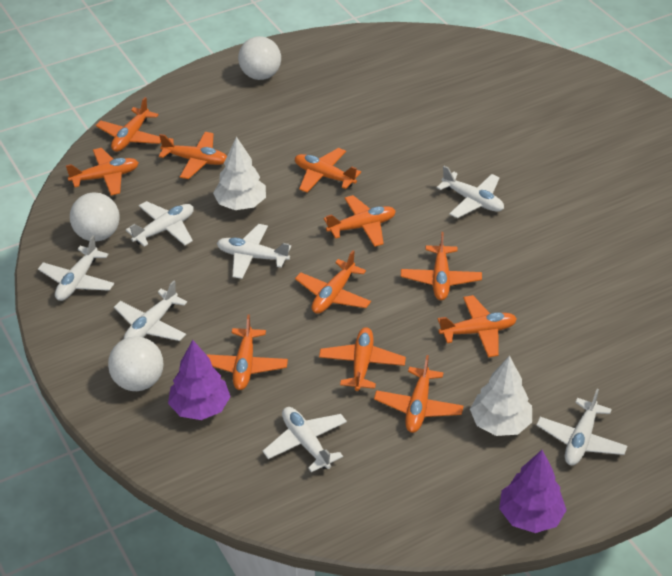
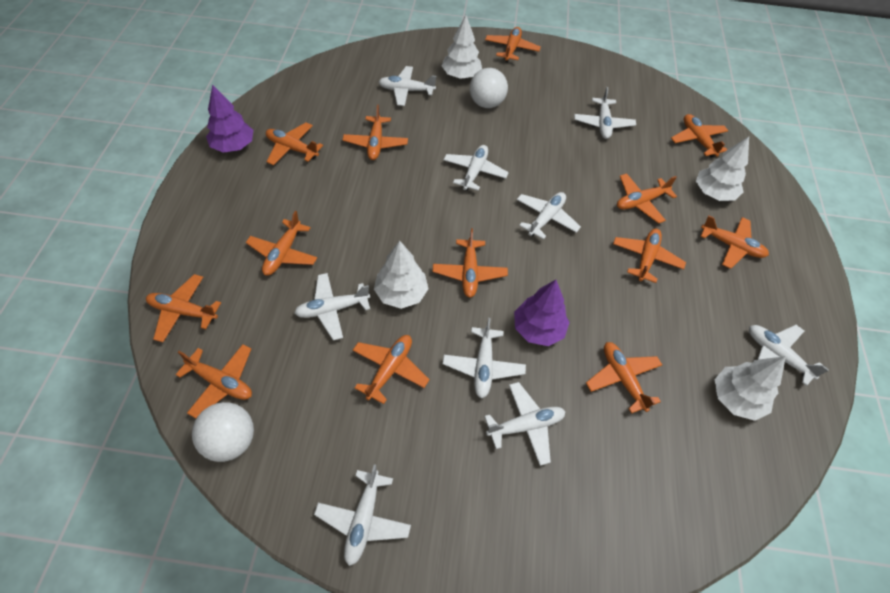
orange plane: 11 -> 13
white ball: 3 -> 2
white plane: 7 -> 9
white tree: 2 -> 4

